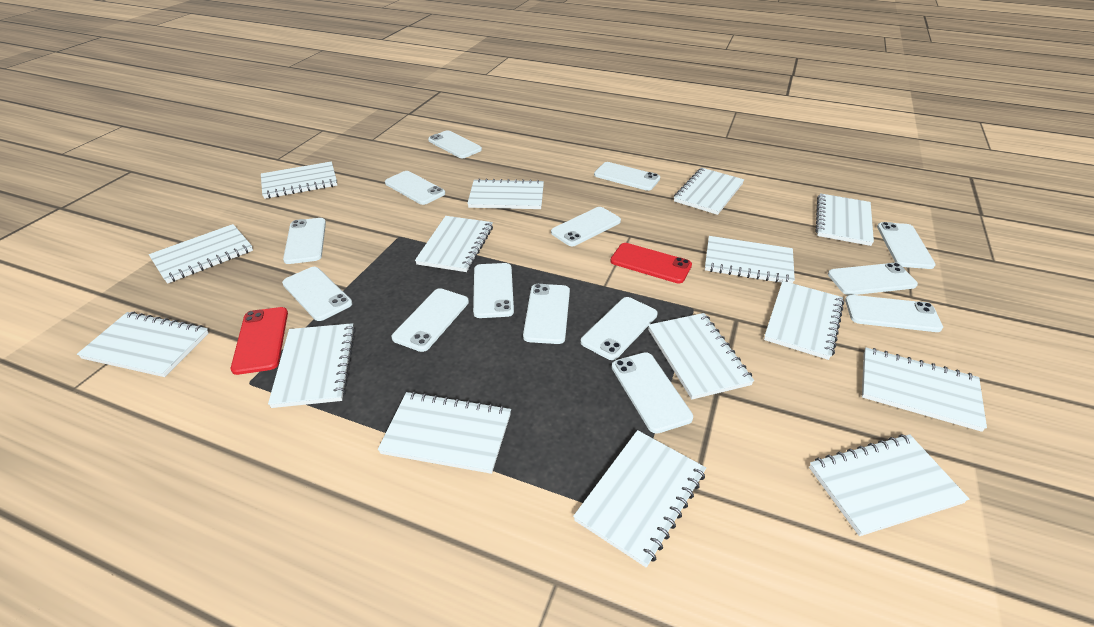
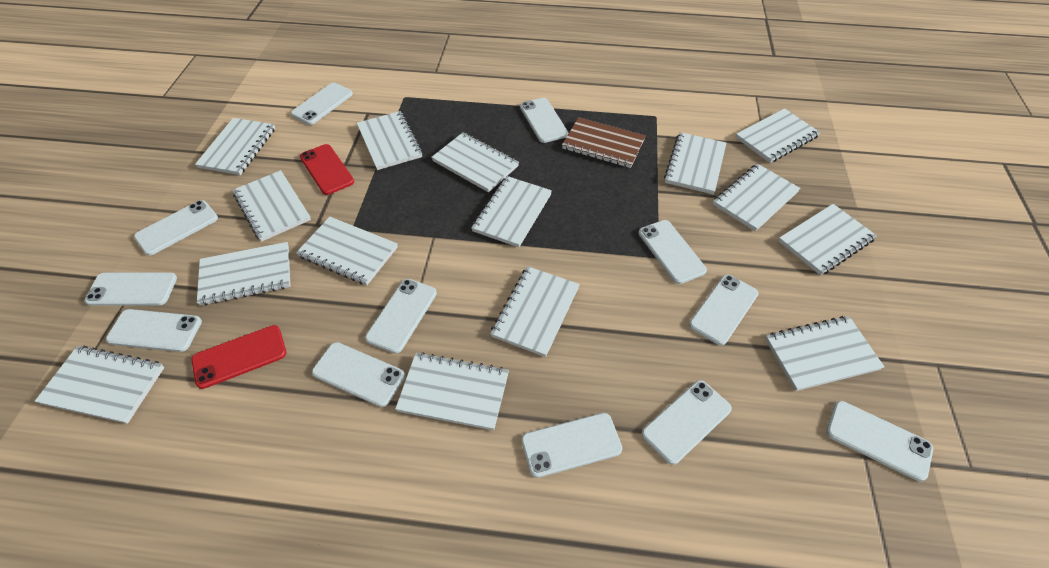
brown notebook: 0 -> 1
white phone: 14 -> 12

